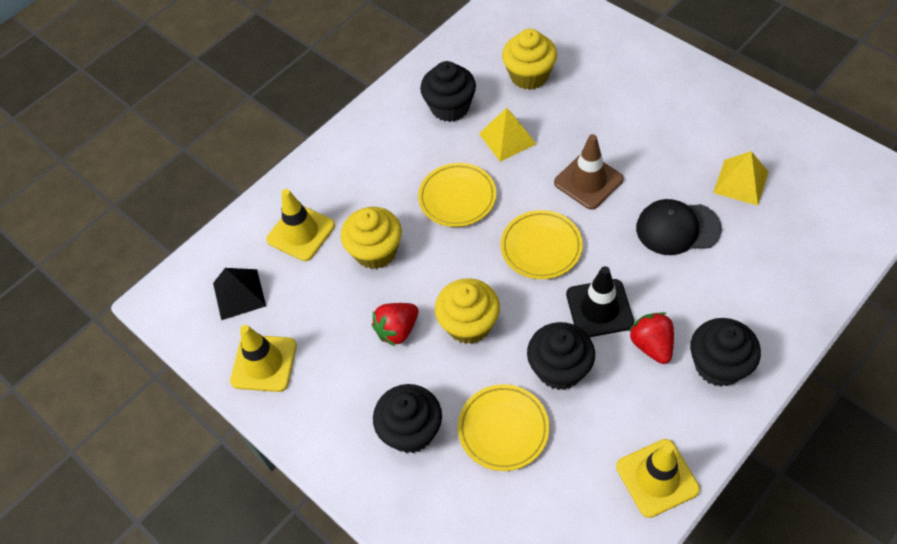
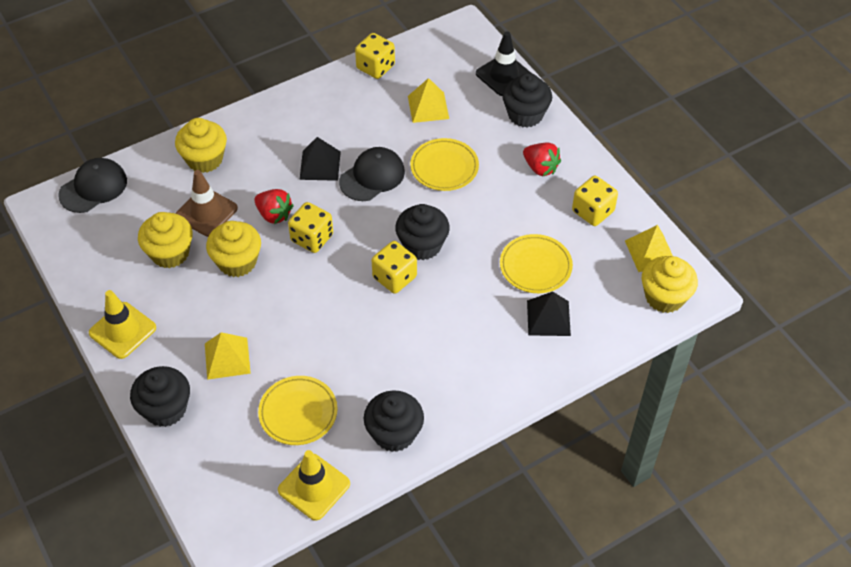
black cap: 1 -> 2
black pyramid: 1 -> 2
yellow cupcake: 3 -> 4
yellow dice: 0 -> 4
yellow pyramid: 2 -> 3
yellow traffic cone: 3 -> 2

